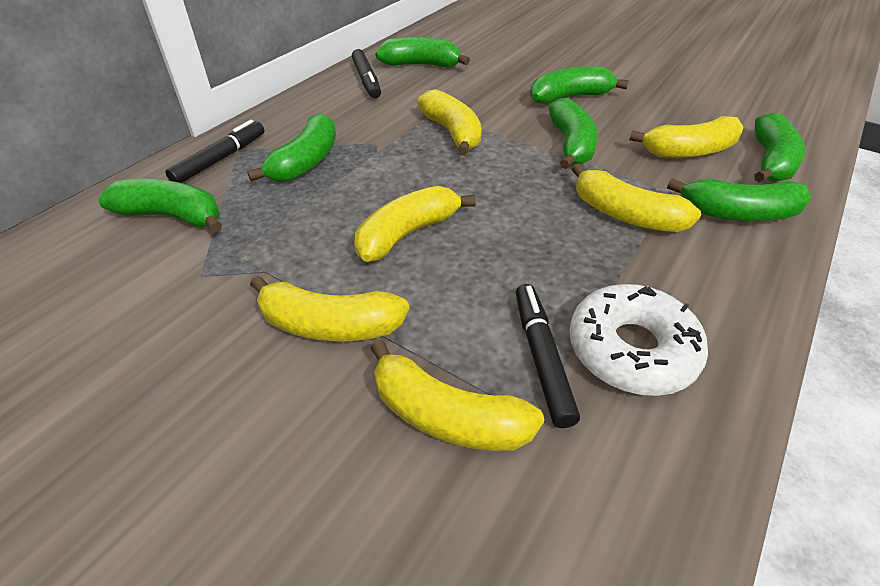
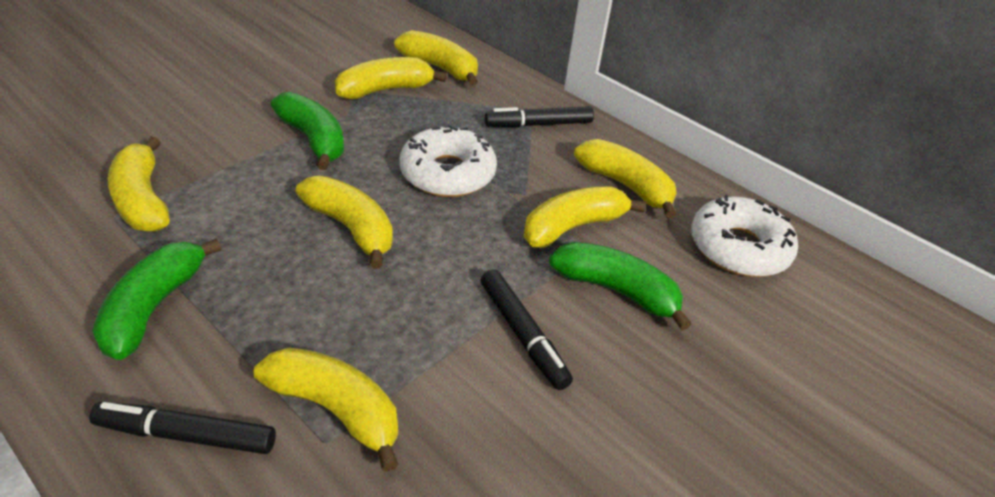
green banana: 7 -> 3
white donut: 1 -> 2
yellow banana: 6 -> 7

